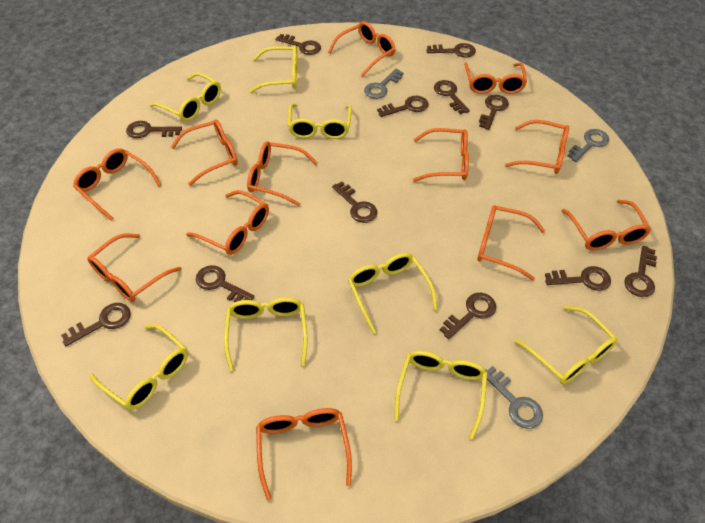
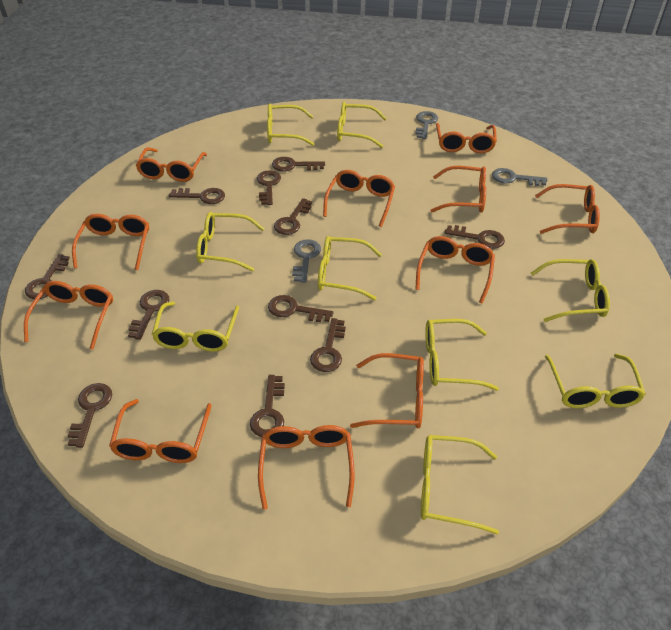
brown key: 12 -> 11
orange glasses: 12 -> 11
yellow glasses: 8 -> 9

